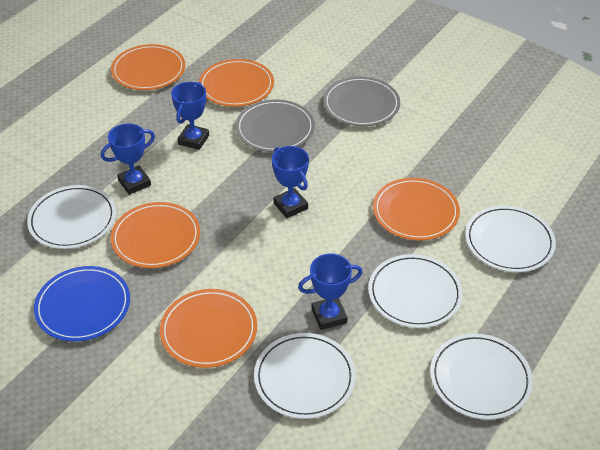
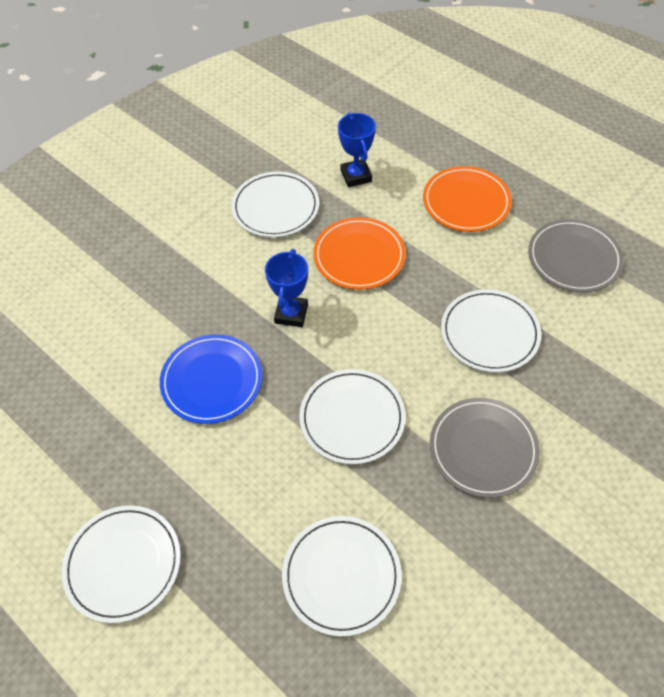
blue trophy: 4 -> 2
orange plate: 5 -> 2

